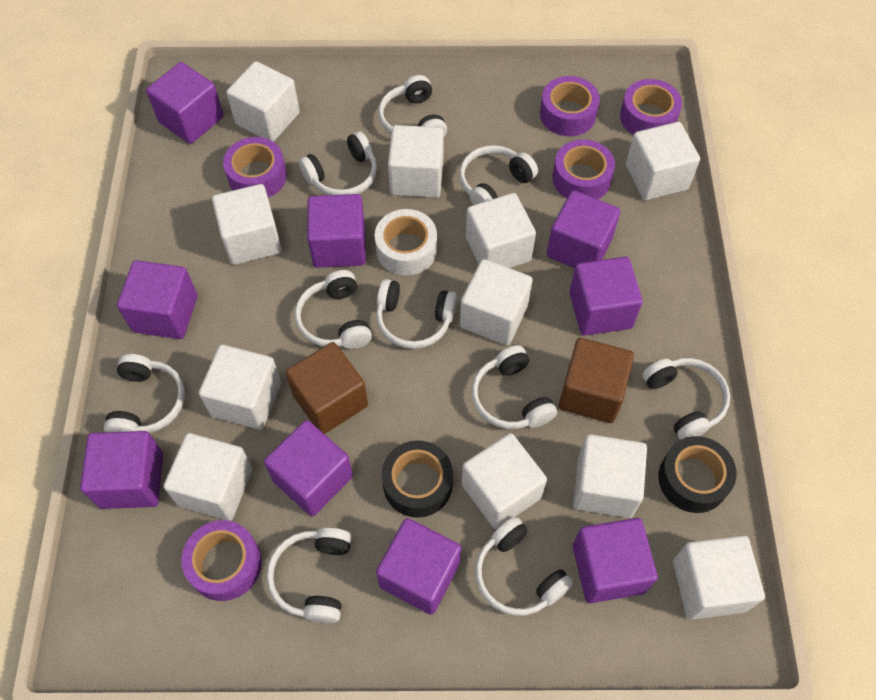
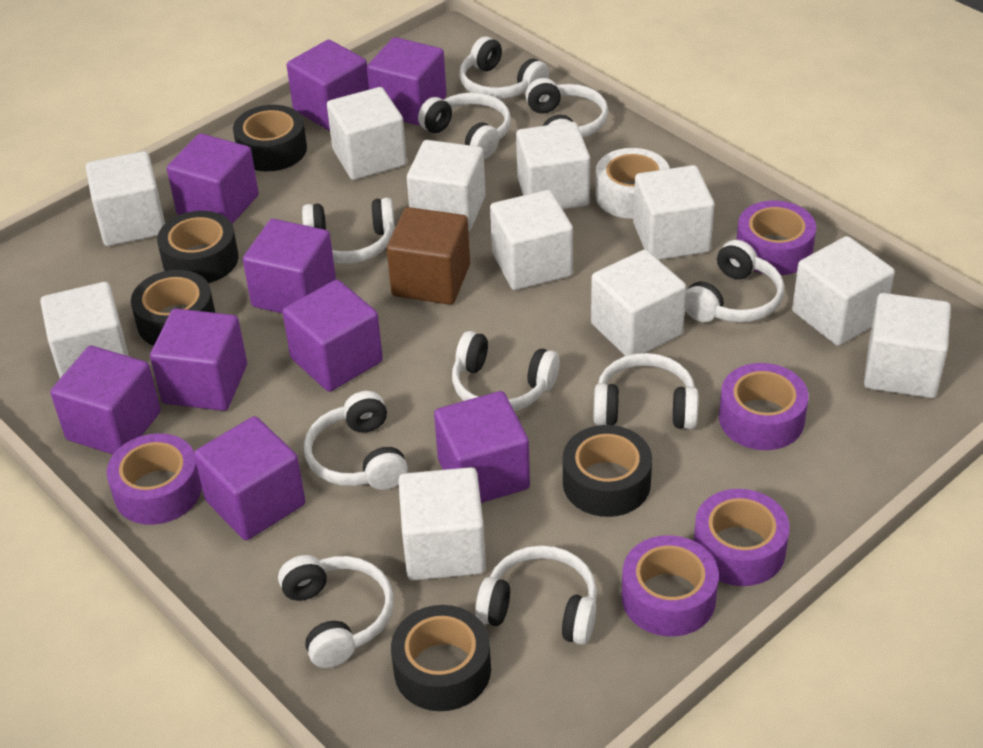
black tape: 2 -> 5
brown cube: 2 -> 1

